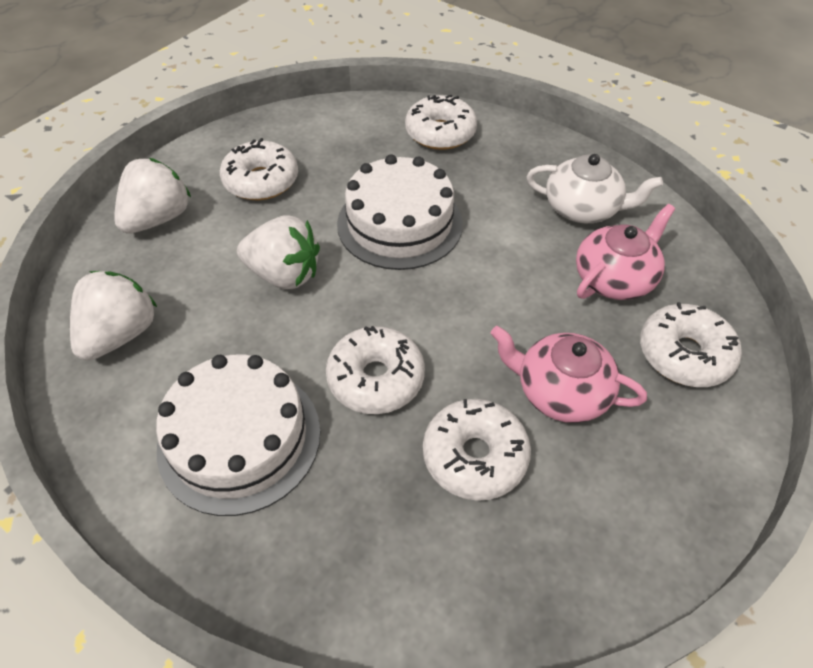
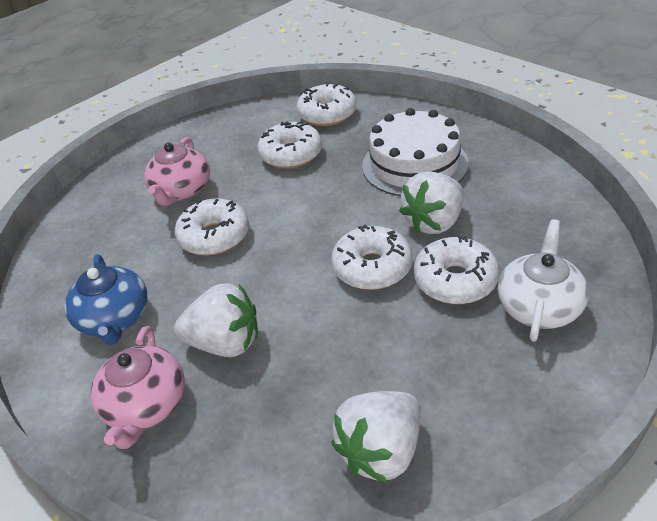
blue teapot: 0 -> 1
white cake: 2 -> 1

